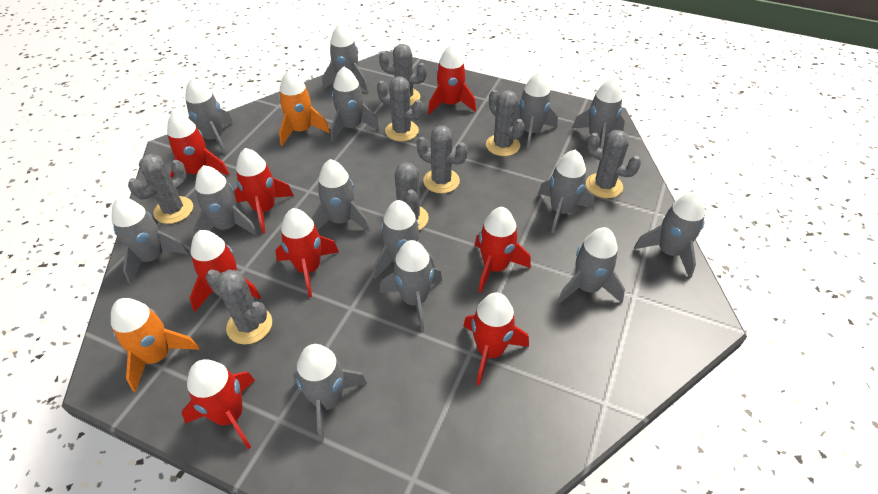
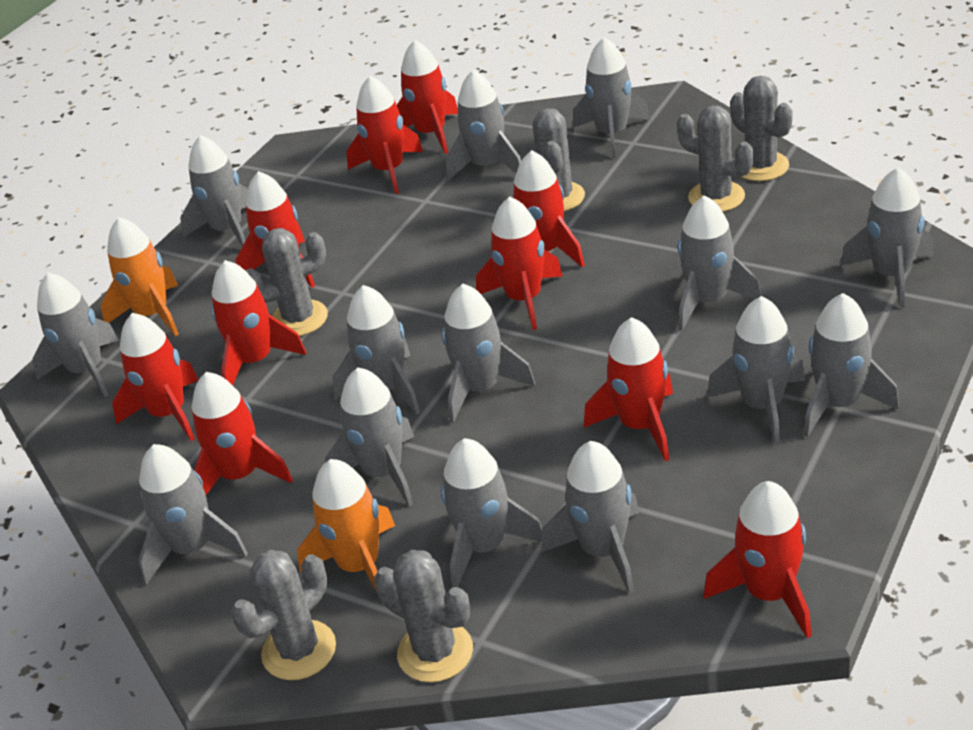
grey cactus: 8 -> 6
red rocket: 8 -> 10

